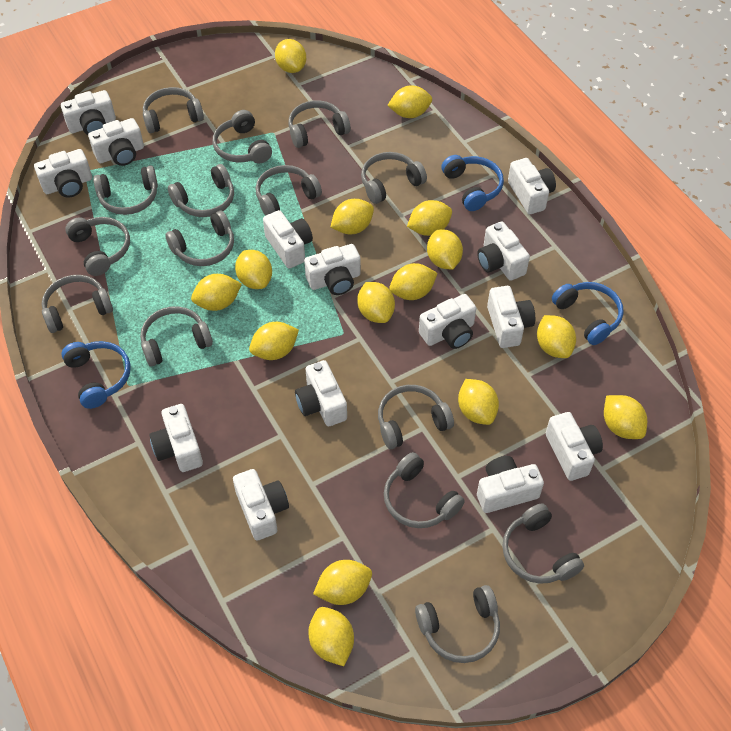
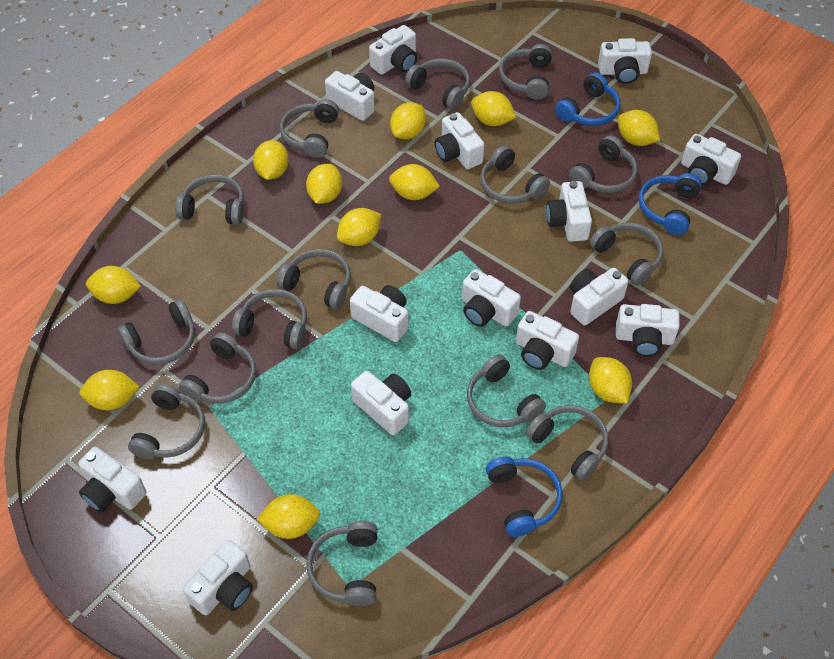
yellow lemon: 15 -> 11

